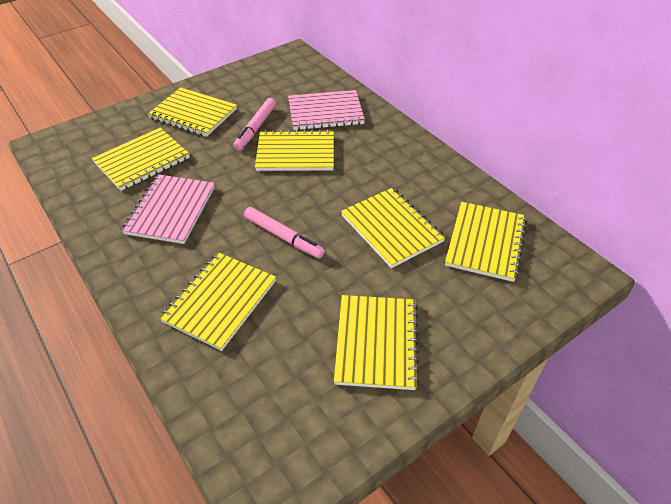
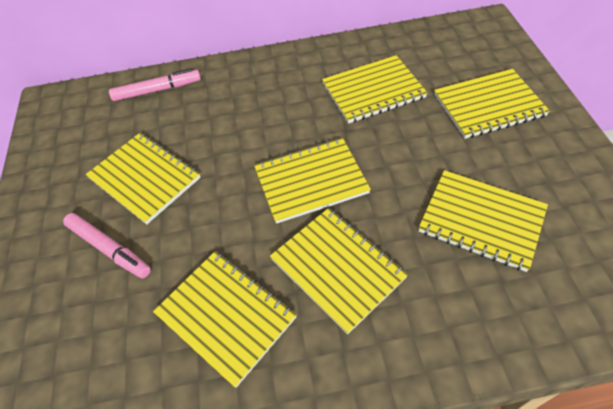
pink notebook: 2 -> 0

